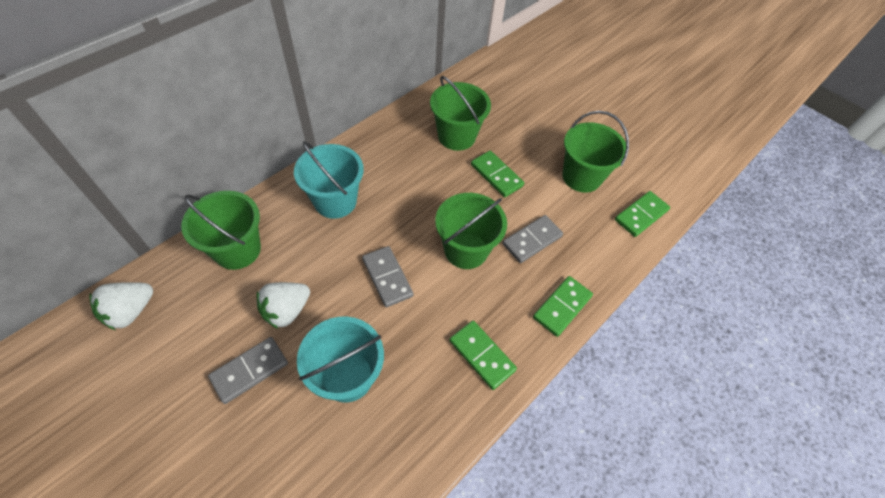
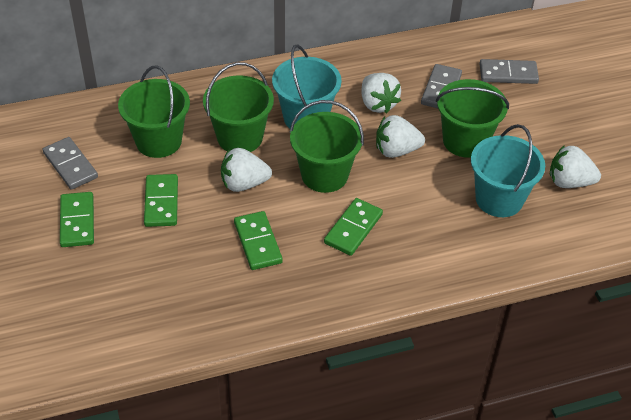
white strawberry: 2 -> 4

